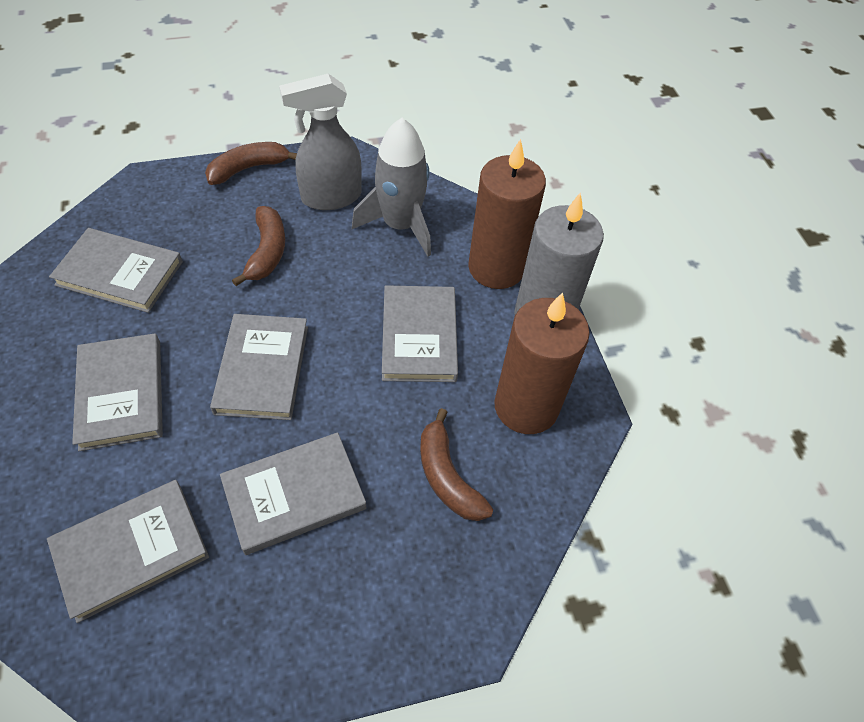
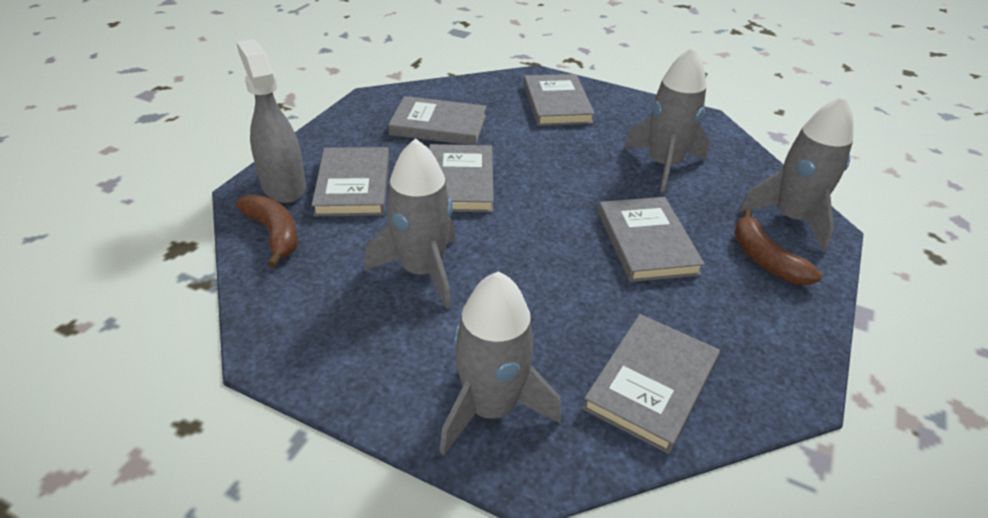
brown banana: 3 -> 2
brown candle: 2 -> 0
grey candle: 1 -> 0
grey rocket: 1 -> 4

